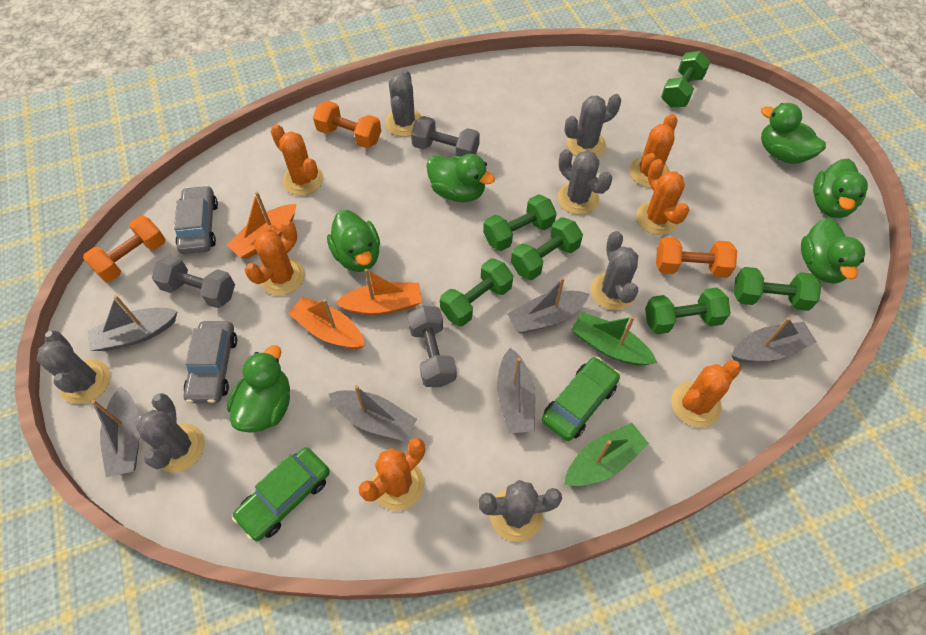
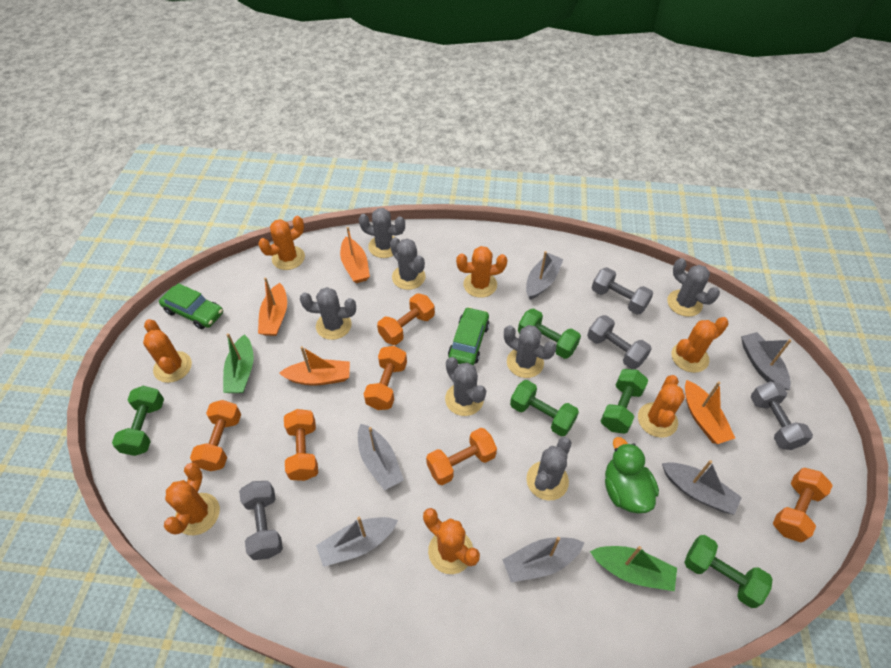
green duck: 6 -> 1
green dumbbell: 6 -> 5
grey car: 2 -> 0
grey dumbbell: 3 -> 4
orange boat: 3 -> 4
orange cactus: 6 -> 7
orange dumbbell: 3 -> 6

